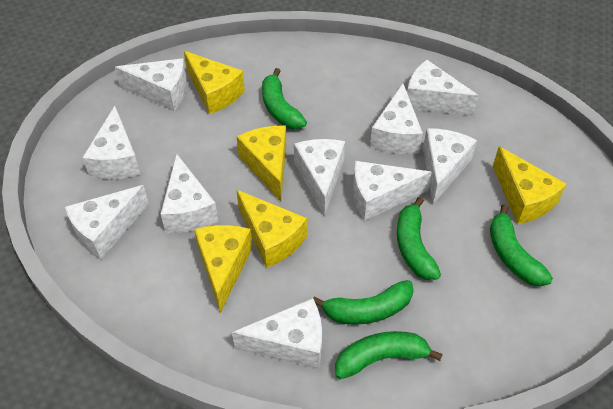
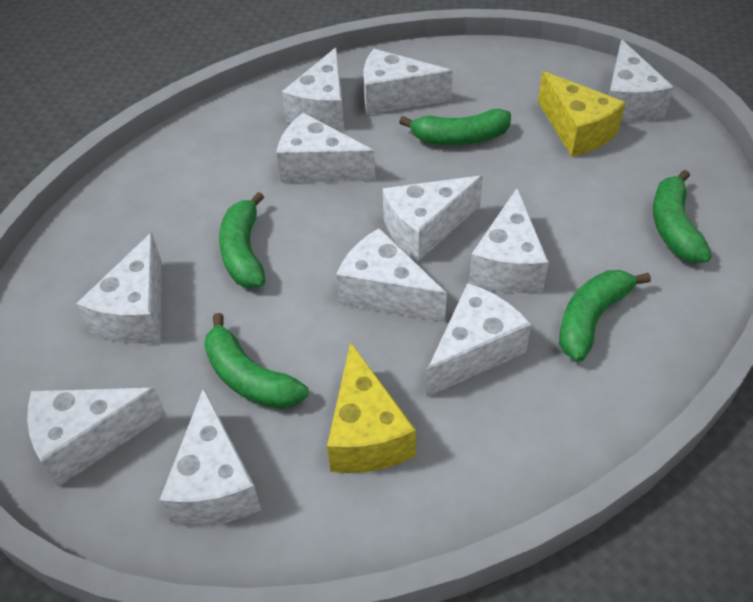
white cheese: 10 -> 11
yellow cheese: 5 -> 2

